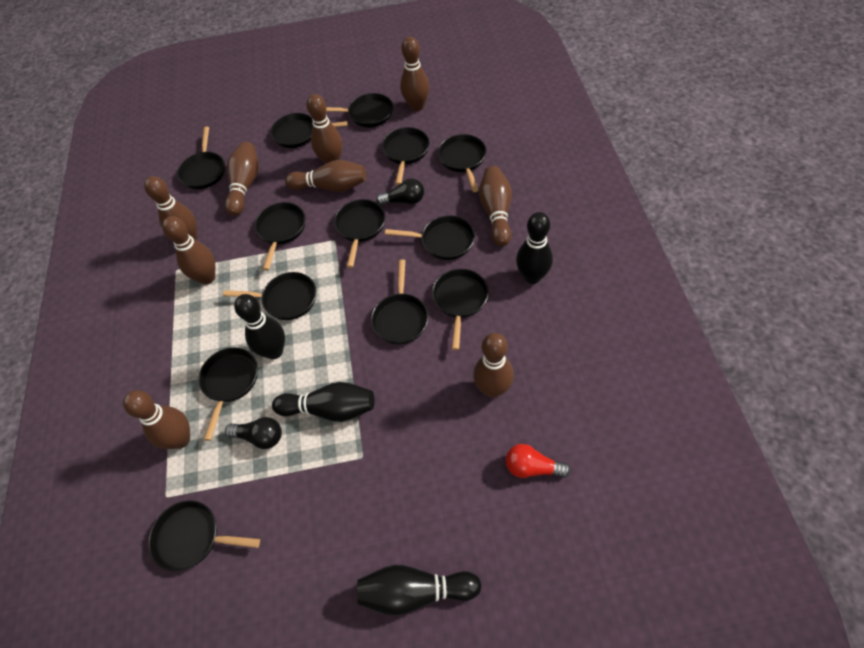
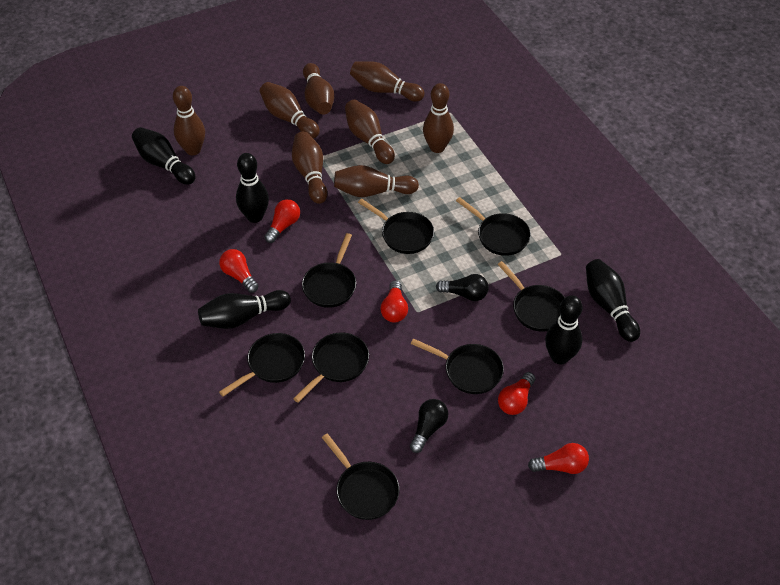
black bowling pin: 4 -> 5
black pan: 13 -> 8
brown bowling pin: 9 -> 8
red light bulb: 1 -> 5

